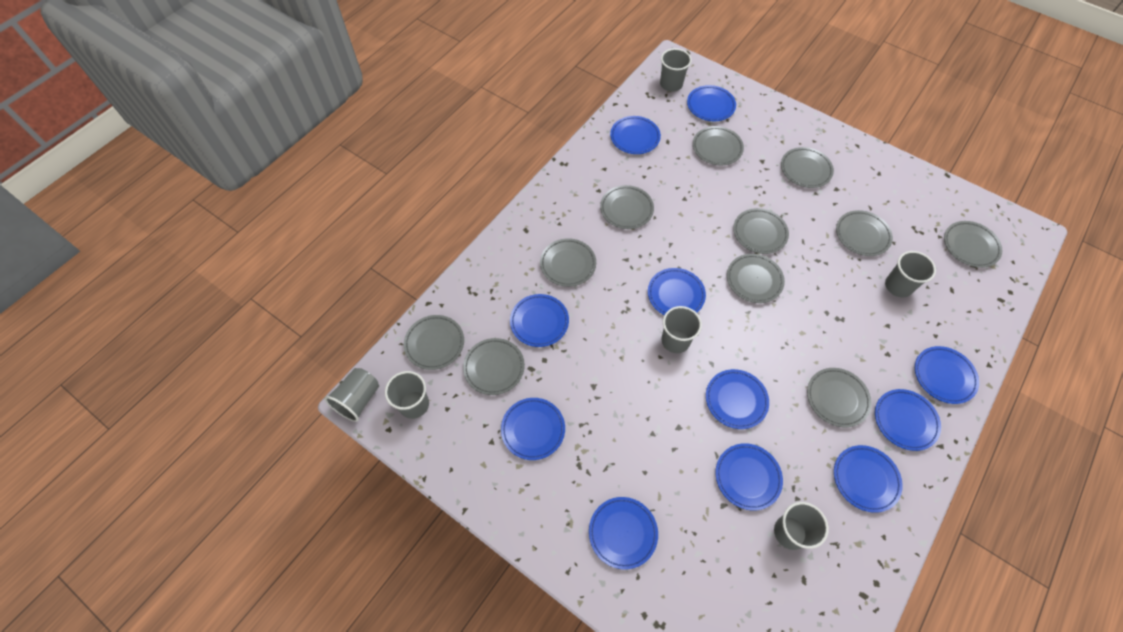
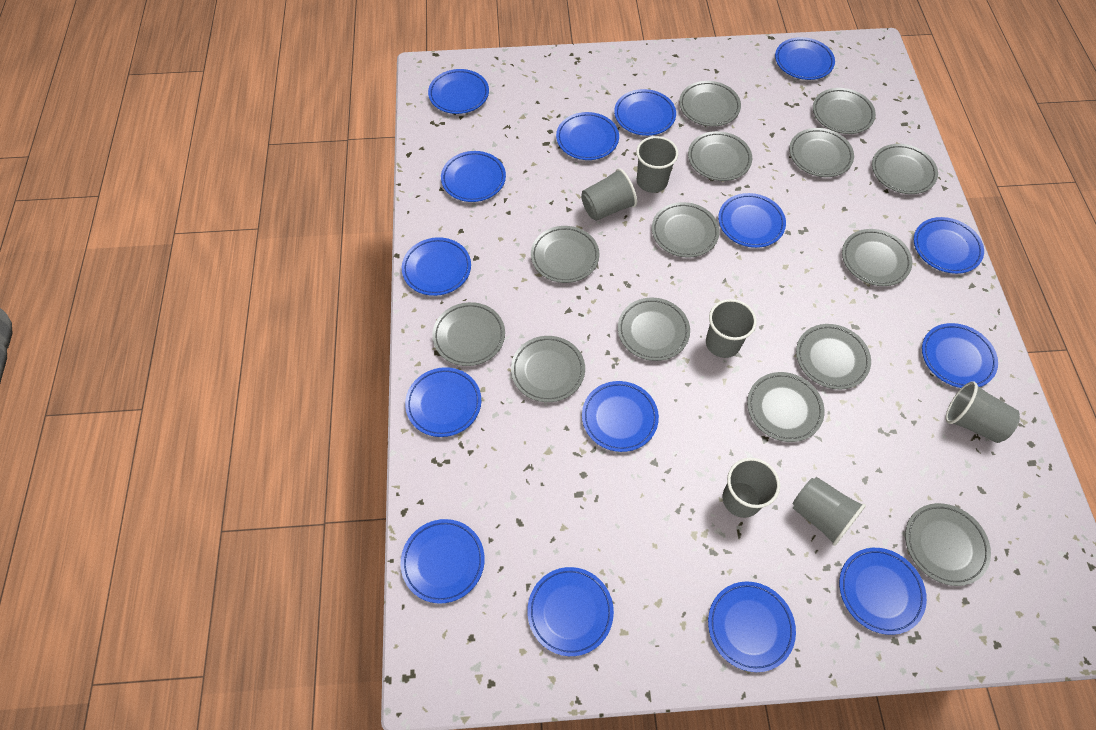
blue plate: 11 -> 15
grey plate: 11 -> 14

